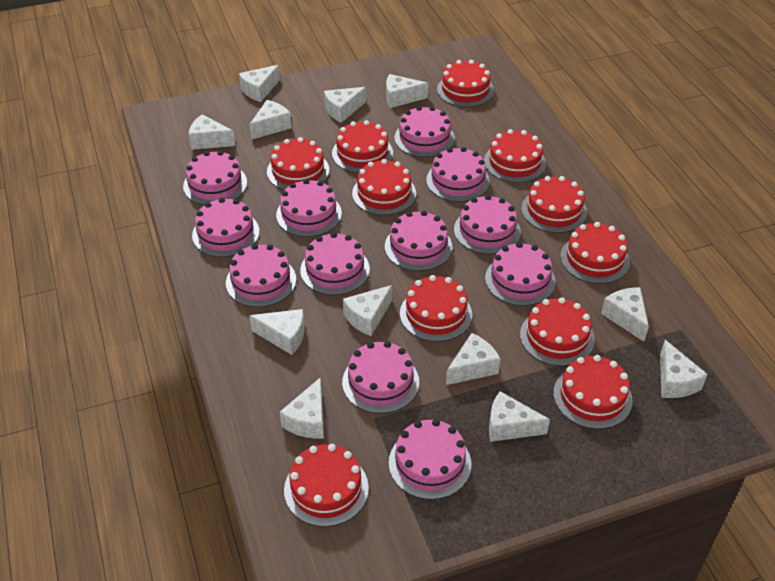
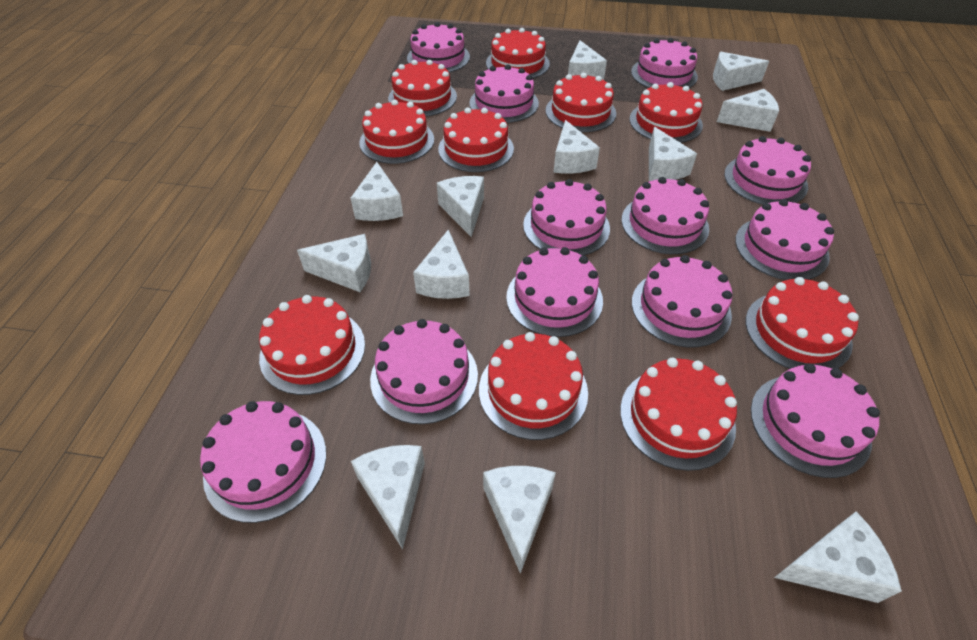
red cake: 11 -> 10

